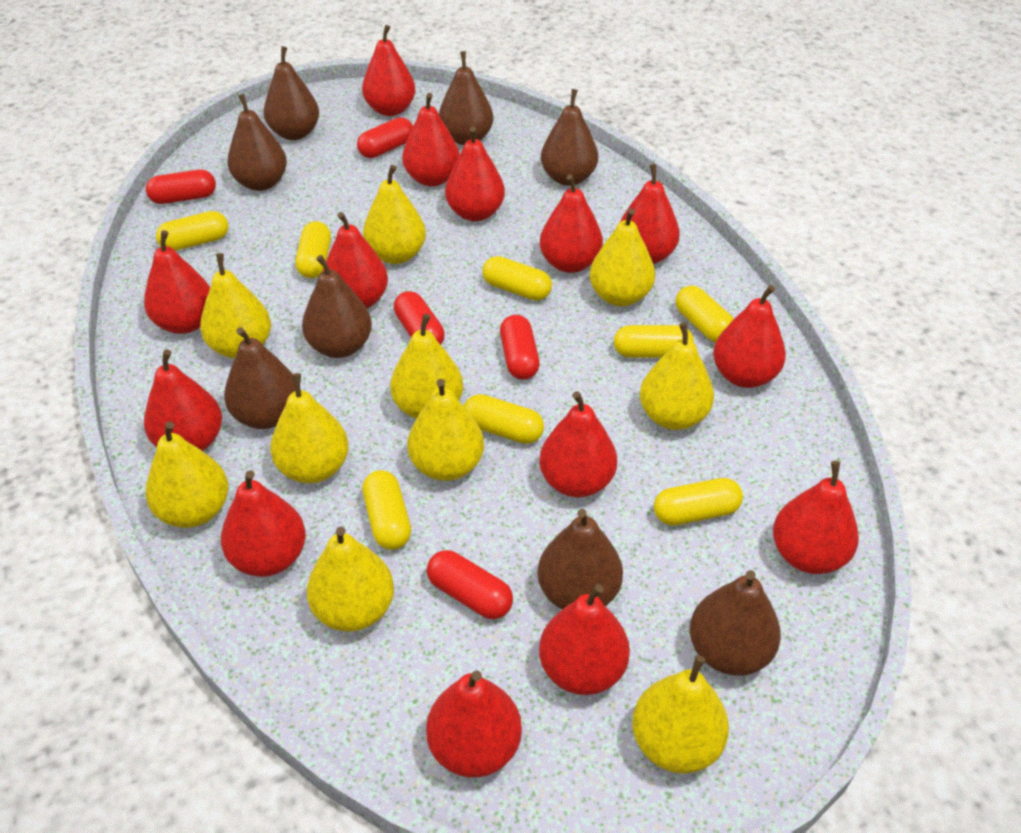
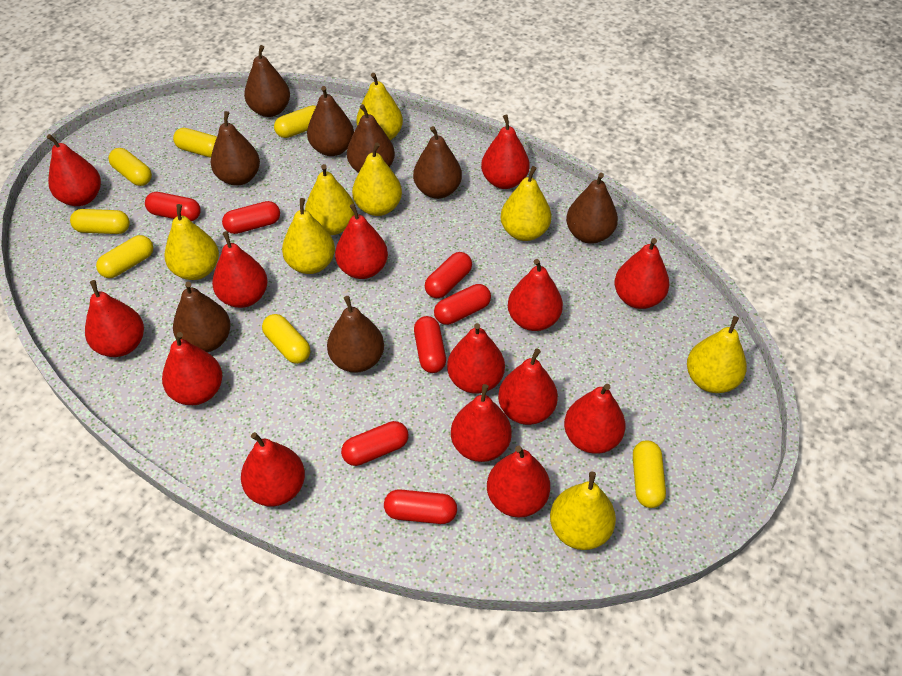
red capsule: 5 -> 7
yellow capsule: 8 -> 7
yellow pear: 10 -> 8

